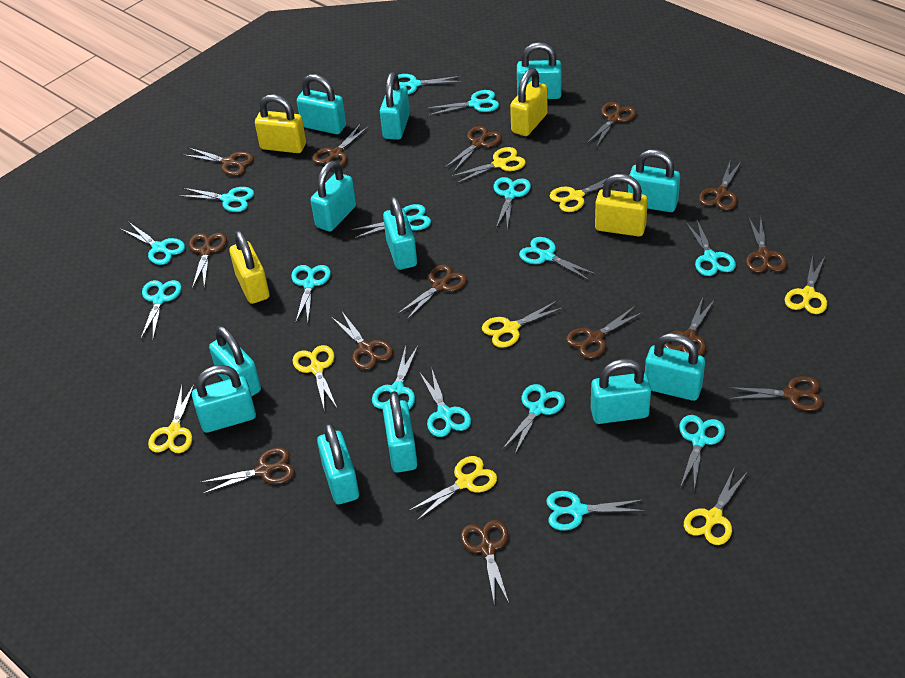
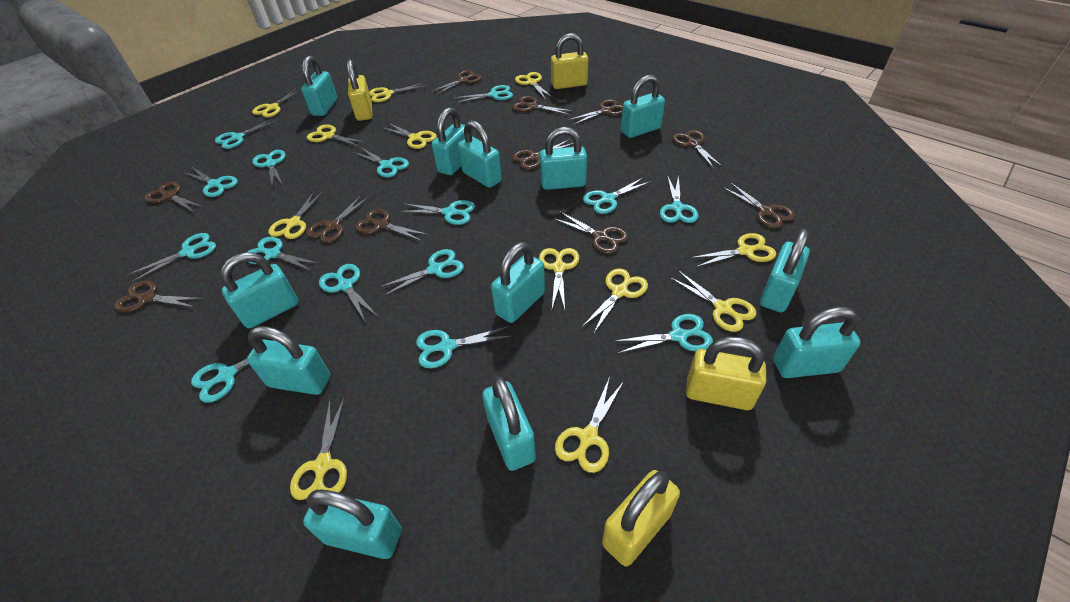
brown scissors: 14 -> 11
yellow scissors: 8 -> 12

